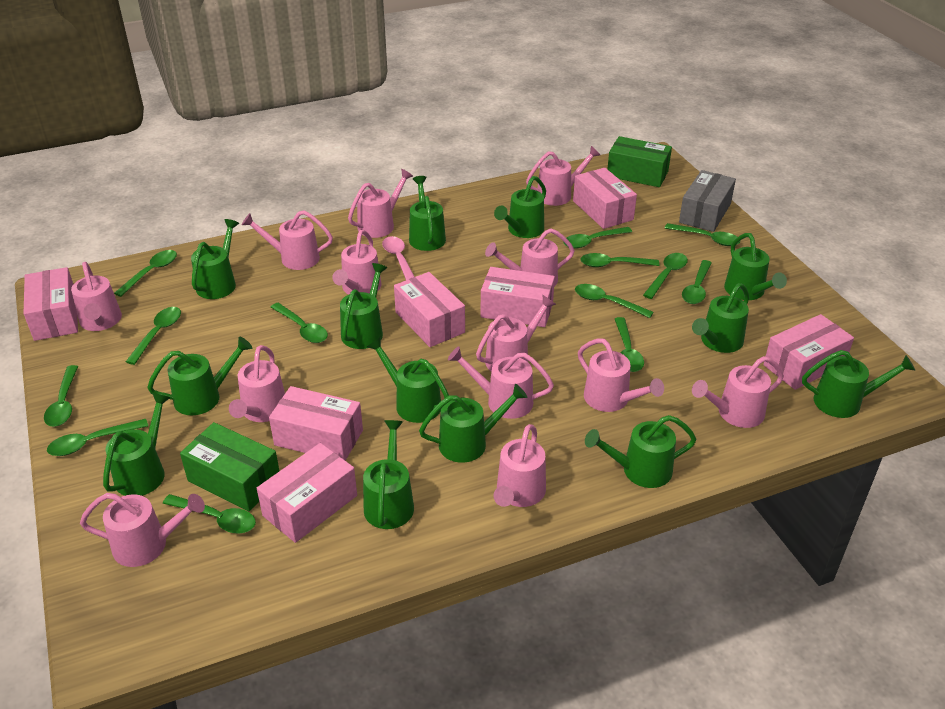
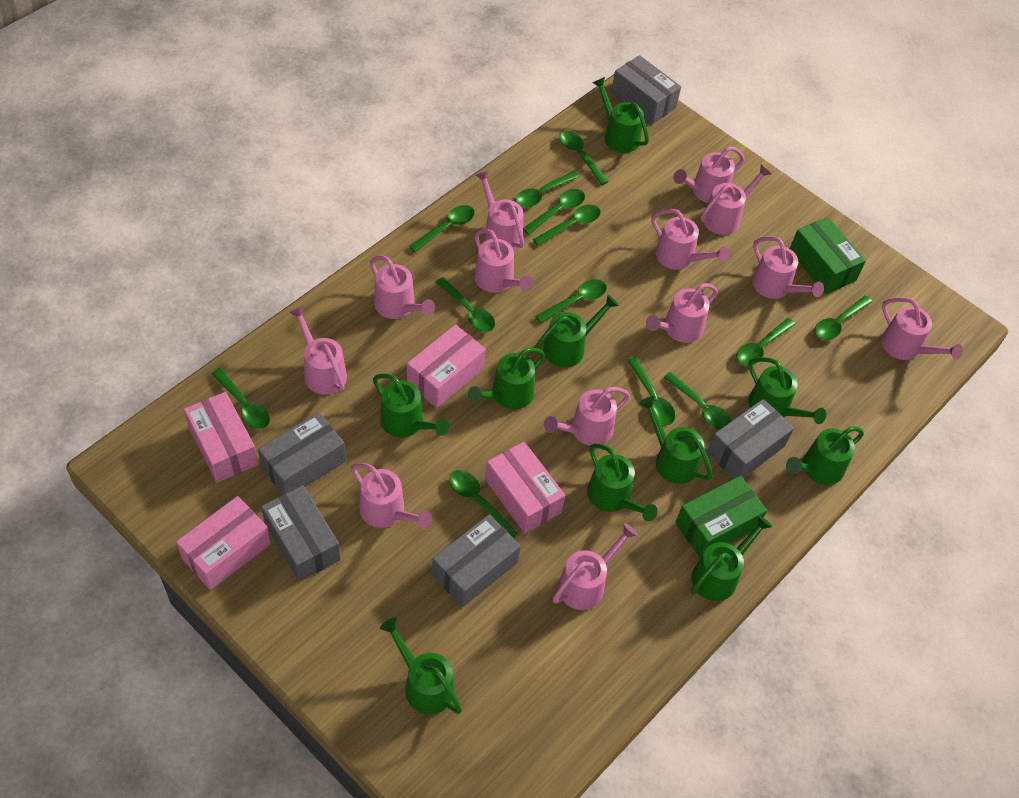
green watering can: 13 -> 10
grey box: 1 -> 5
pink box: 7 -> 4
pink spoon: 1 -> 0

